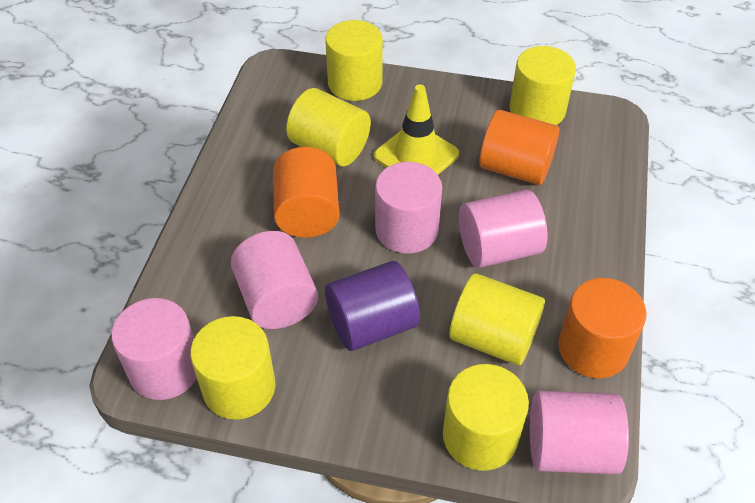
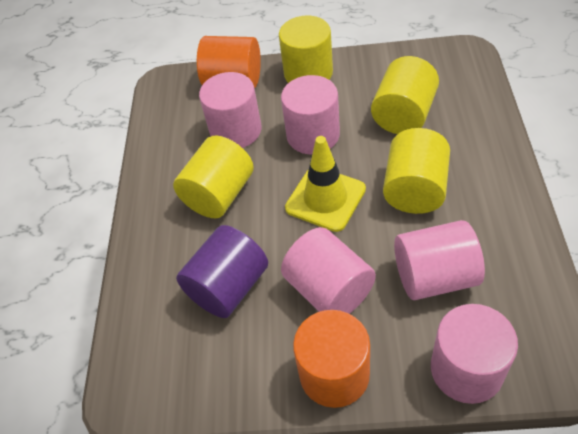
orange cylinder: 3 -> 2
yellow cylinder: 6 -> 4

